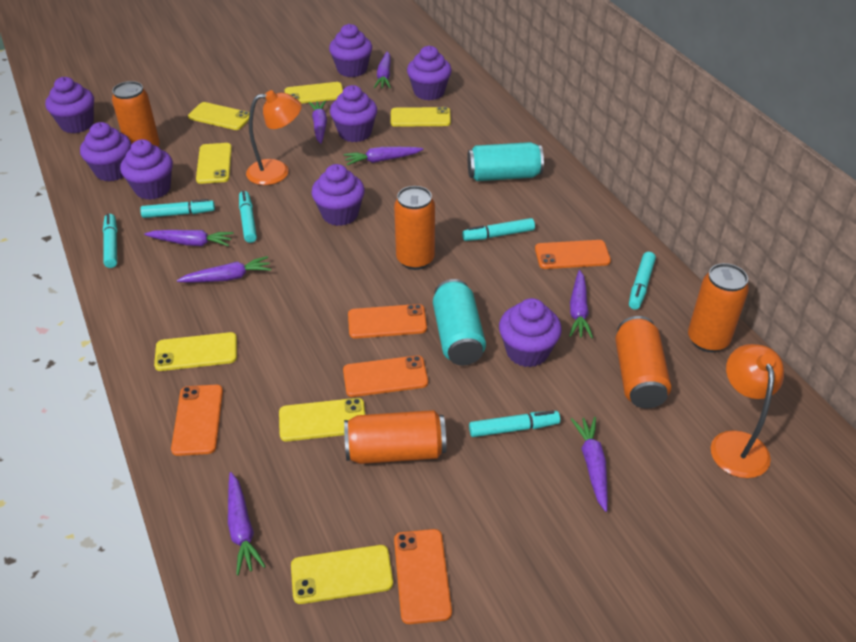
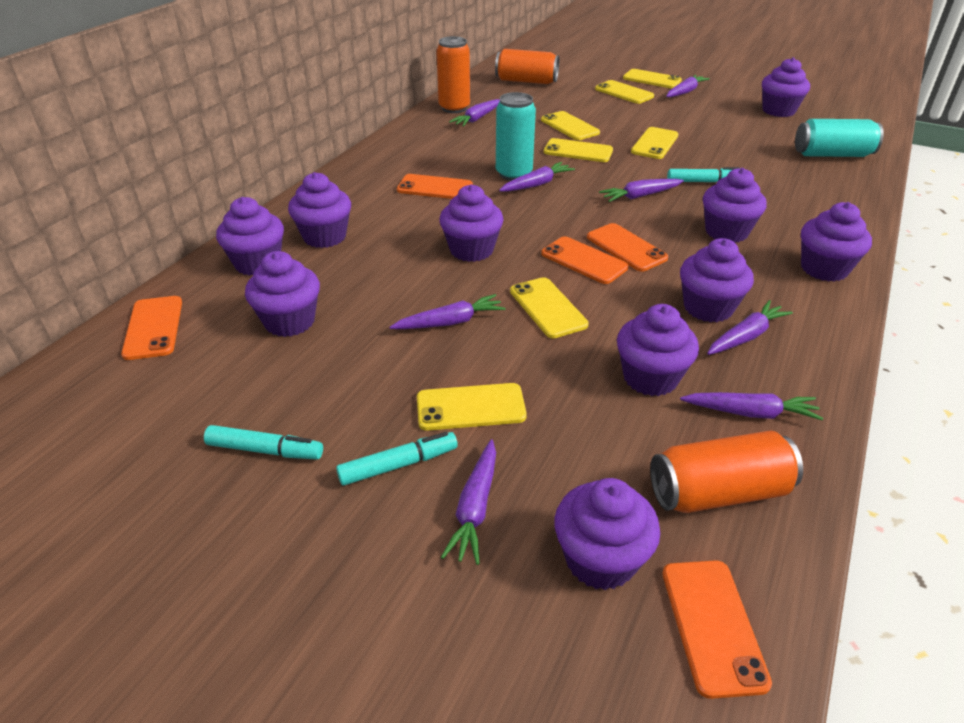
orange can: 5 -> 3
orange lamp: 2 -> 0
purple cupcake: 8 -> 10
turquoise marker: 6 -> 3

